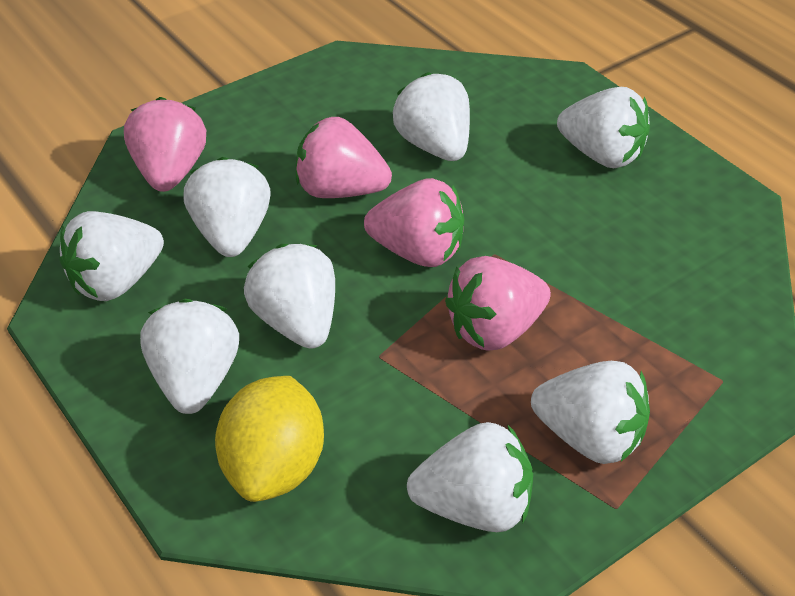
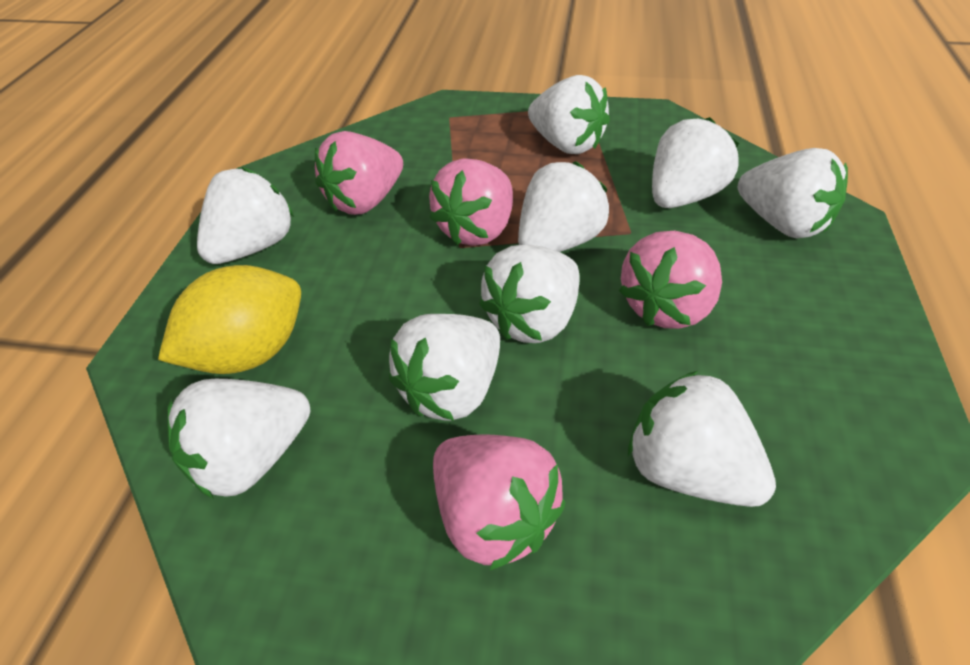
white strawberry: 8 -> 9

